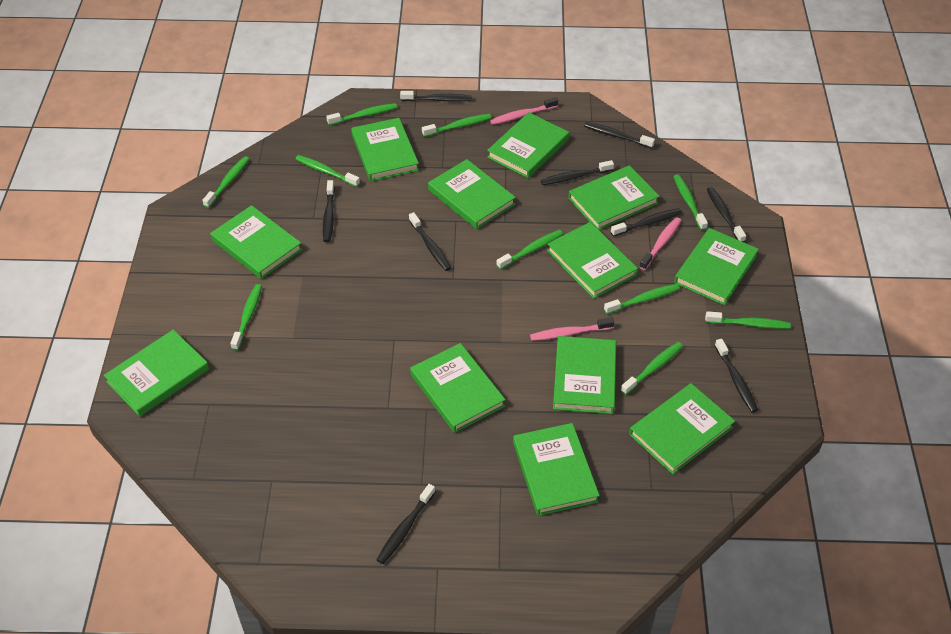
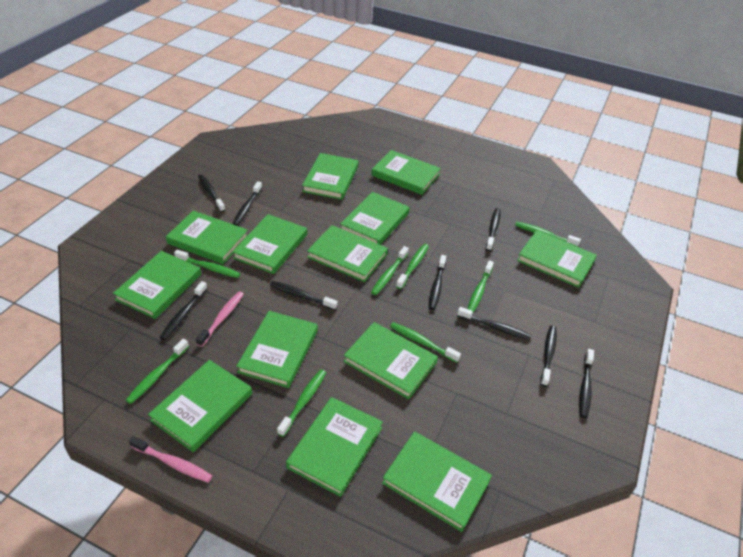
green book: 12 -> 13
green toothbrush: 10 -> 8
pink toothbrush: 3 -> 2

